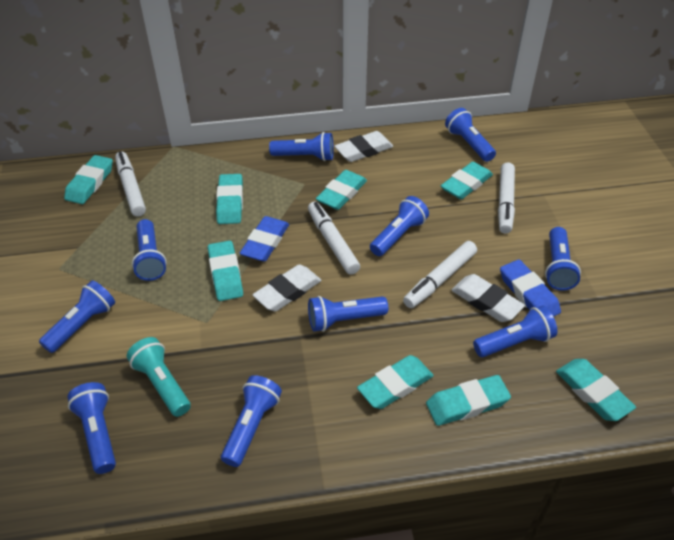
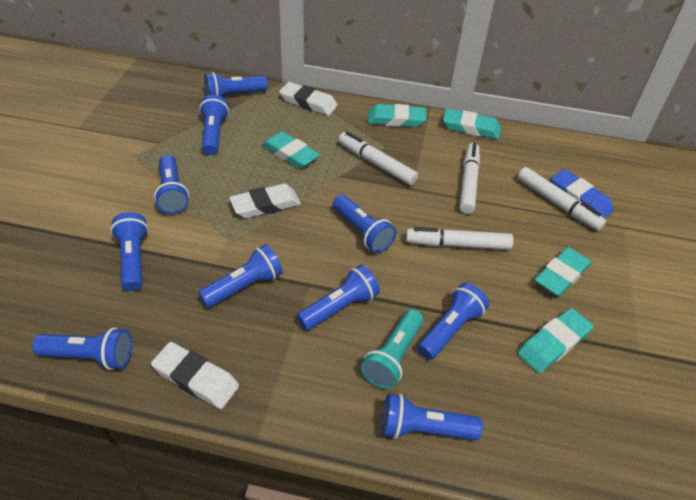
blue eraser: 2 -> 1
turquoise eraser: 8 -> 5

